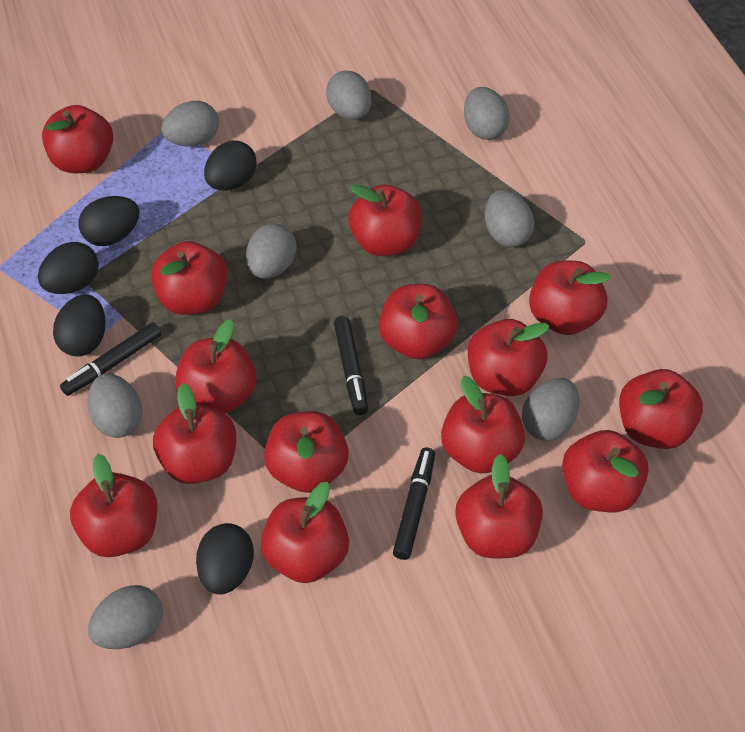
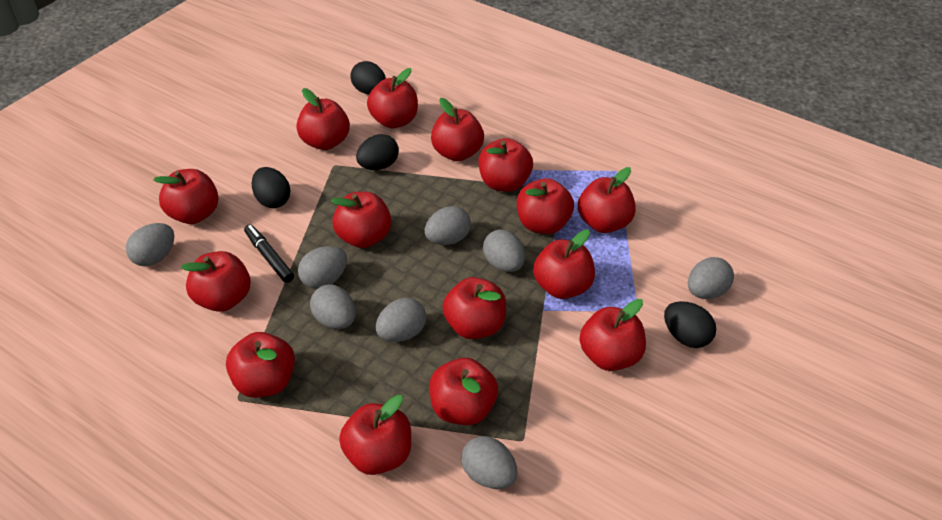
black egg: 5 -> 4
black marker: 3 -> 1

